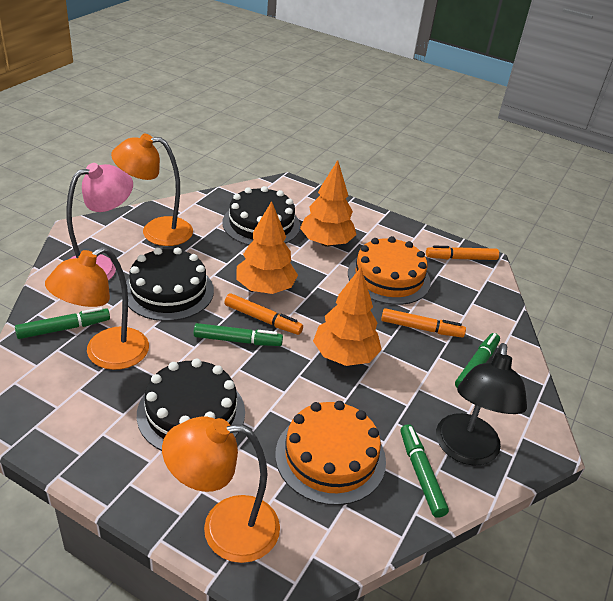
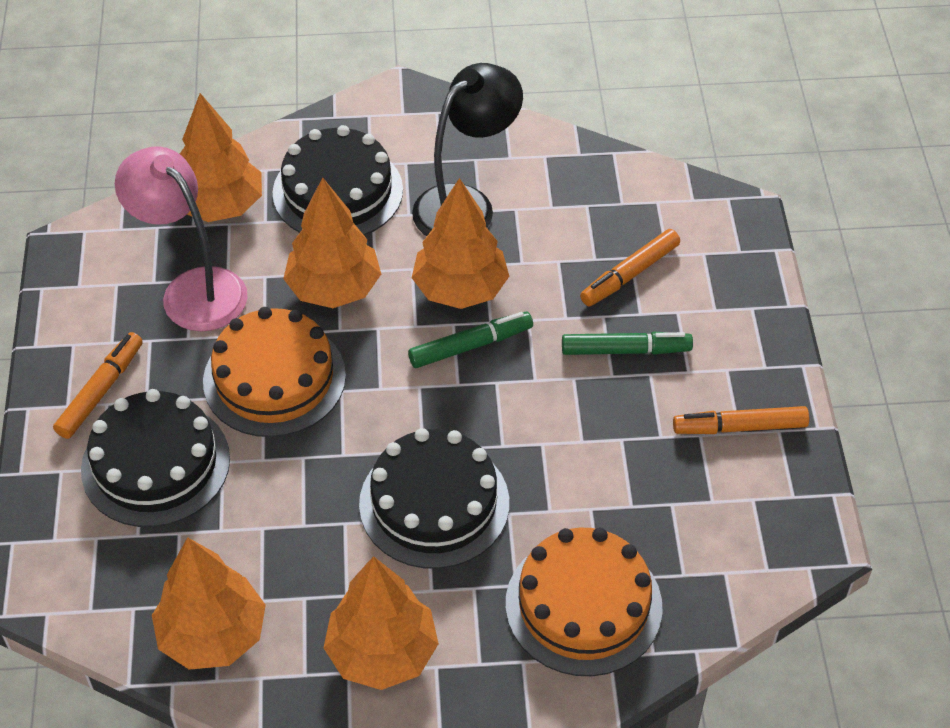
green marker: 4 -> 2
orange lamp: 3 -> 0
orange tree: 3 -> 5

